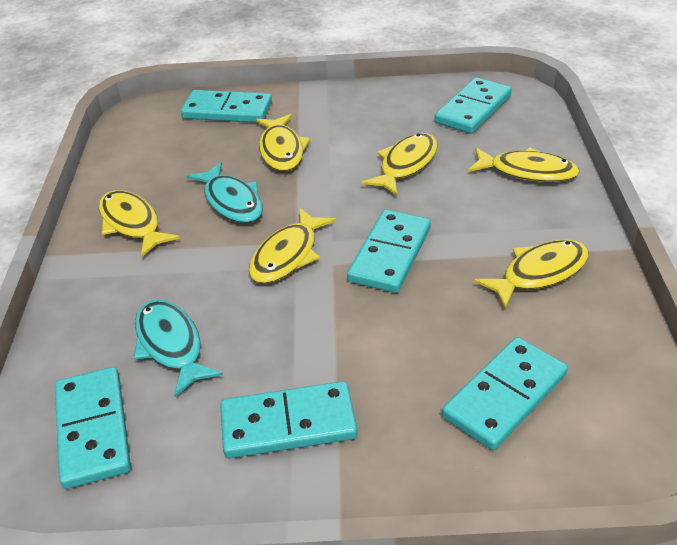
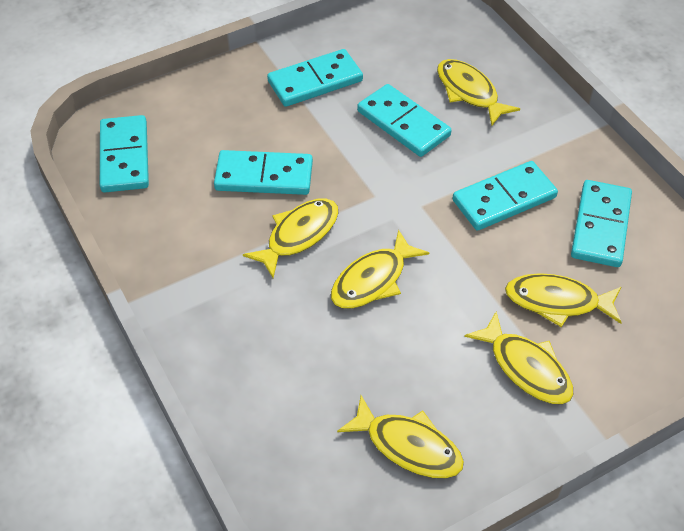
turquoise fish: 2 -> 0

